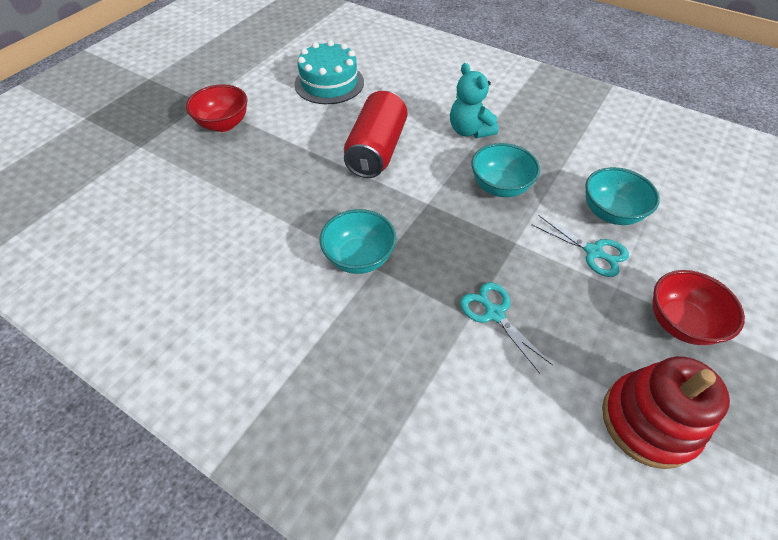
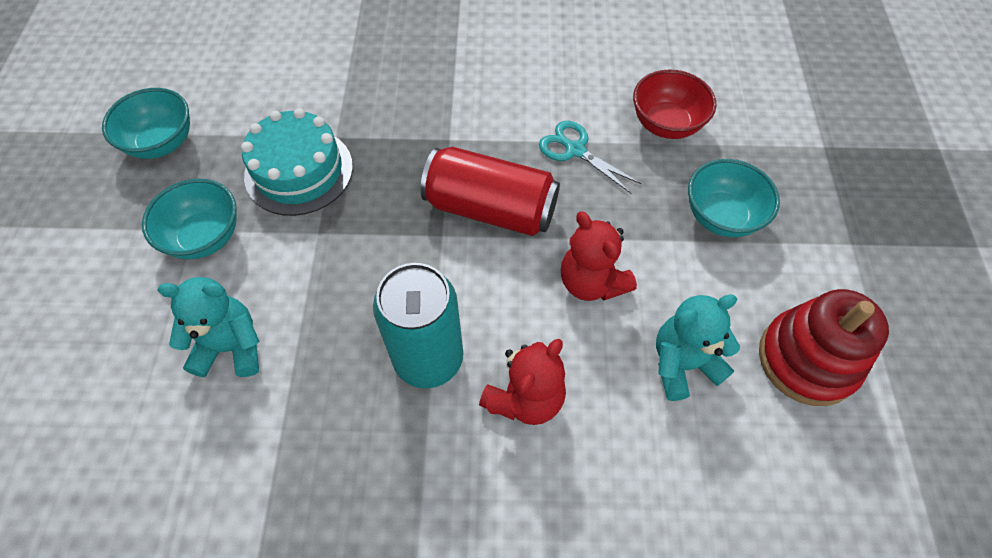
red bowl: 2 -> 1
red teddy bear: 0 -> 2
turquoise can: 0 -> 1
turquoise scissors: 2 -> 1
turquoise teddy bear: 1 -> 2

